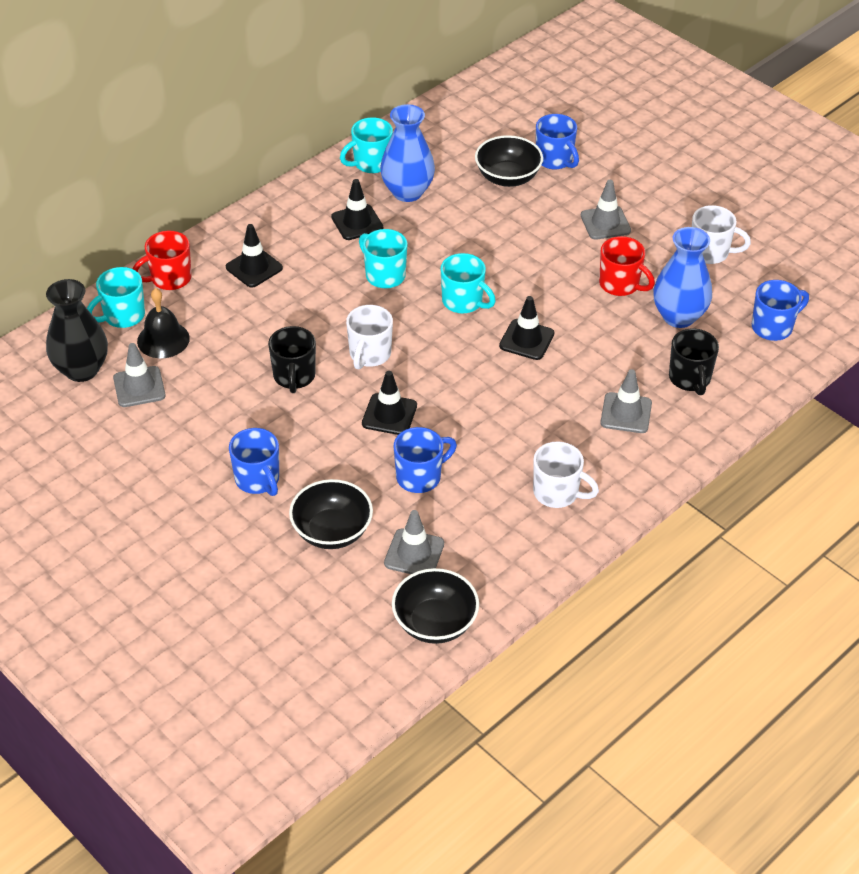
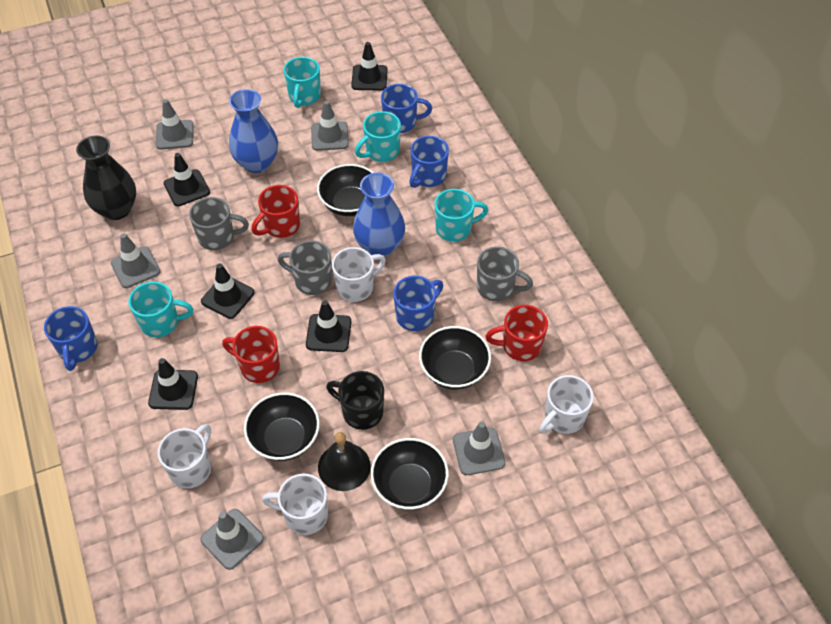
black bowl: 3 -> 4
black mug: 2 -> 1
black traffic cone: 4 -> 5
grey mug: 0 -> 3
grey traffic cone: 4 -> 5
red mug: 2 -> 3
white mug: 3 -> 4

